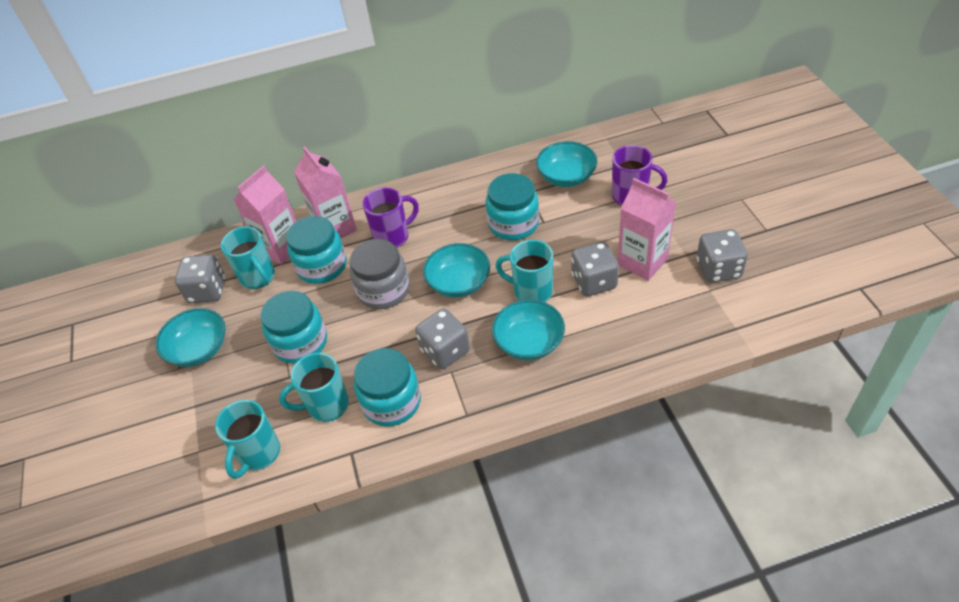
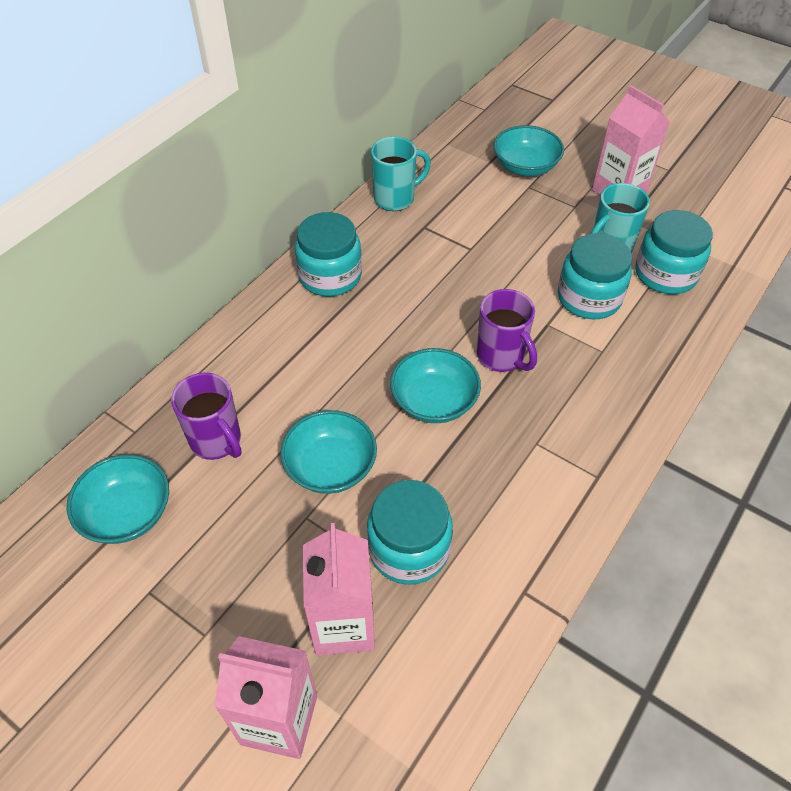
grey dice: 4 -> 0
grey jar: 1 -> 0
turquoise mug: 4 -> 2

